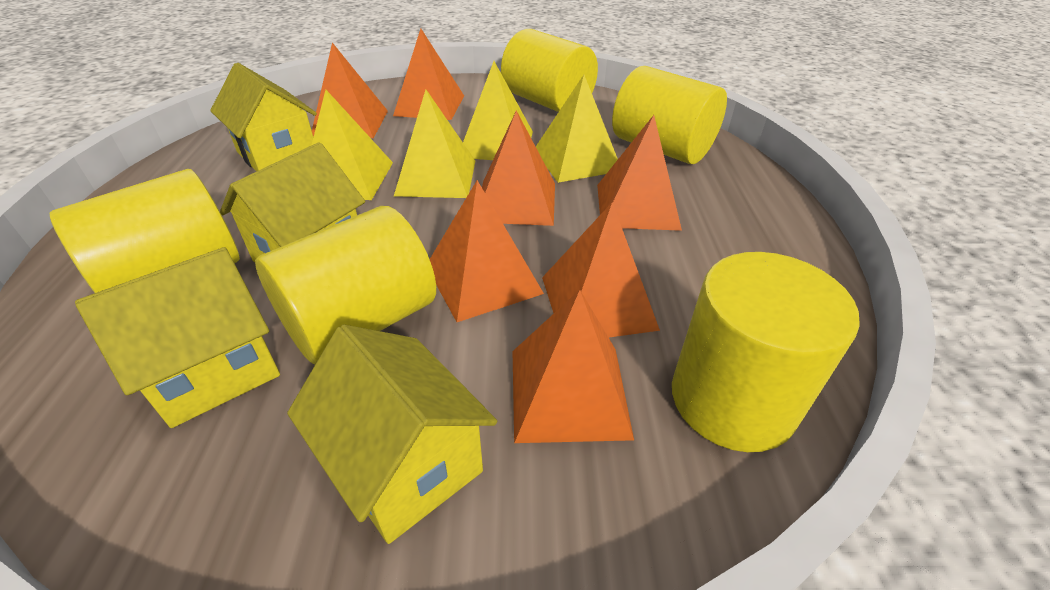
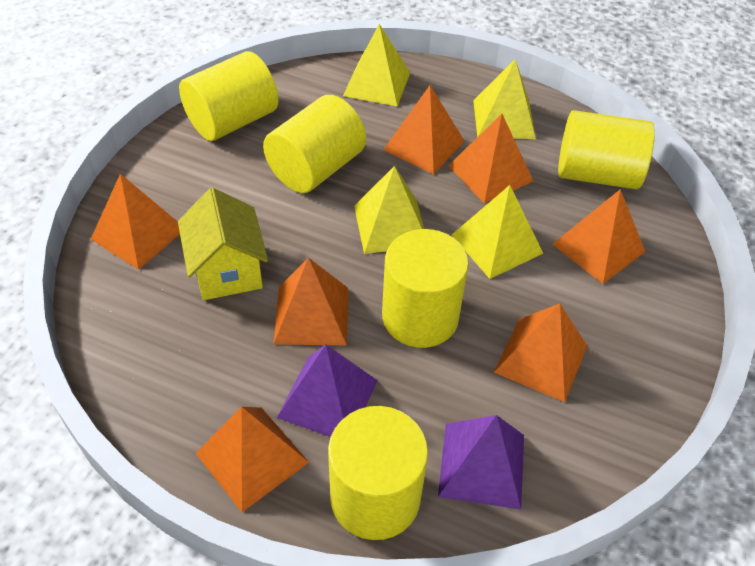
purple pyramid: 0 -> 2
yellow house: 4 -> 1

